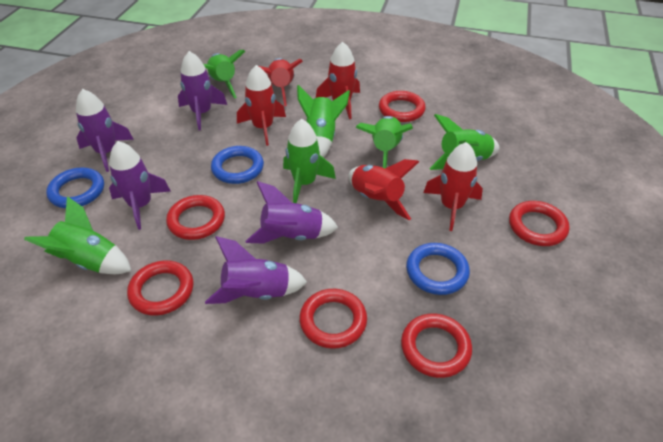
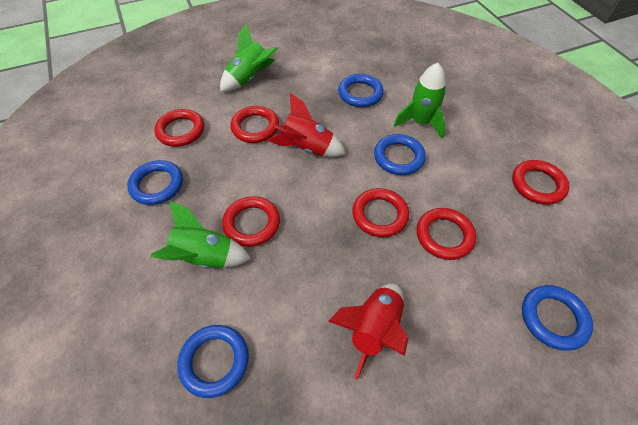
blue ring: 3 -> 5
green rocket: 6 -> 3
purple rocket: 5 -> 0
red rocket: 5 -> 2

